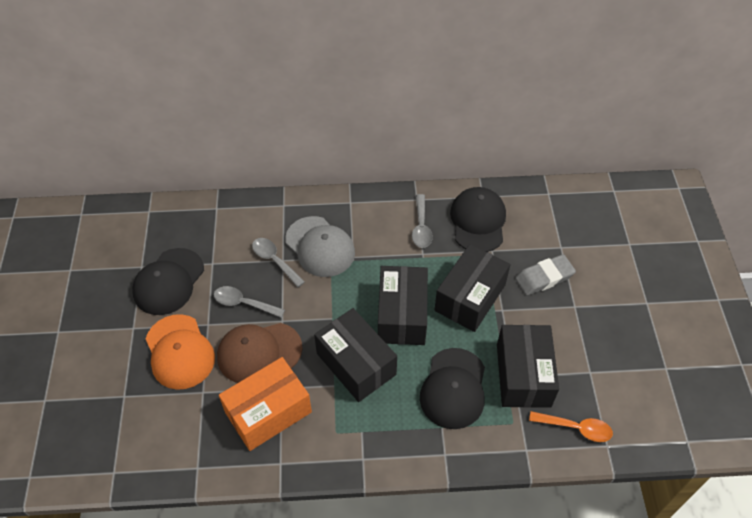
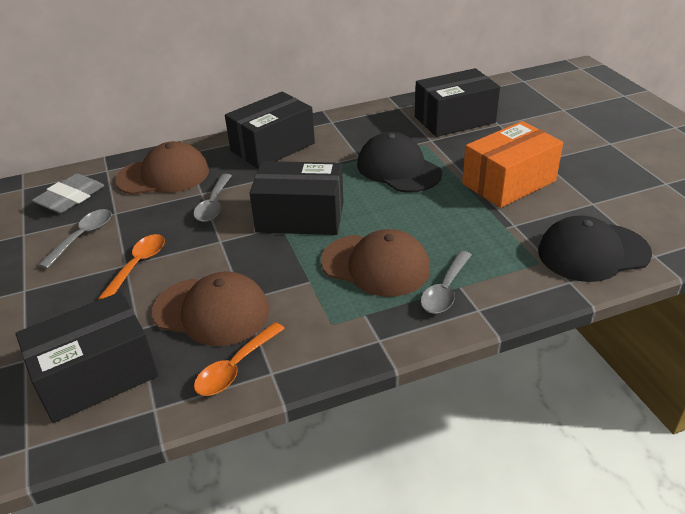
black cap: 3 -> 2
brown cap: 1 -> 3
grey cap: 1 -> 0
orange cap: 1 -> 0
orange spoon: 1 -> 2

